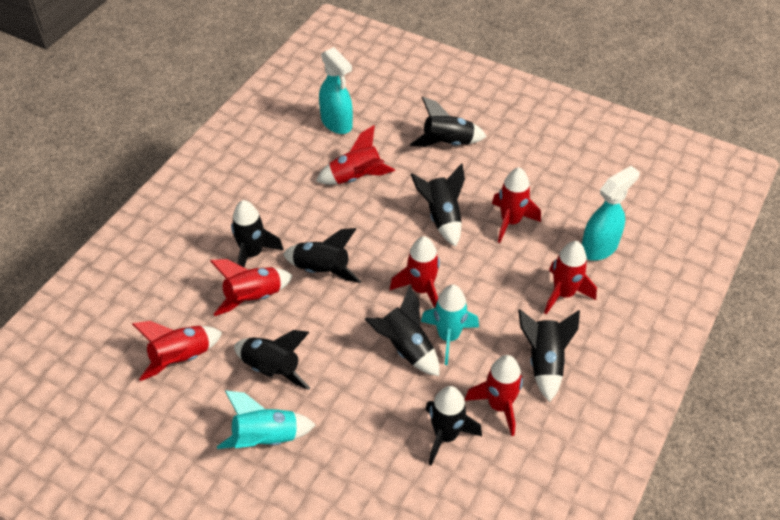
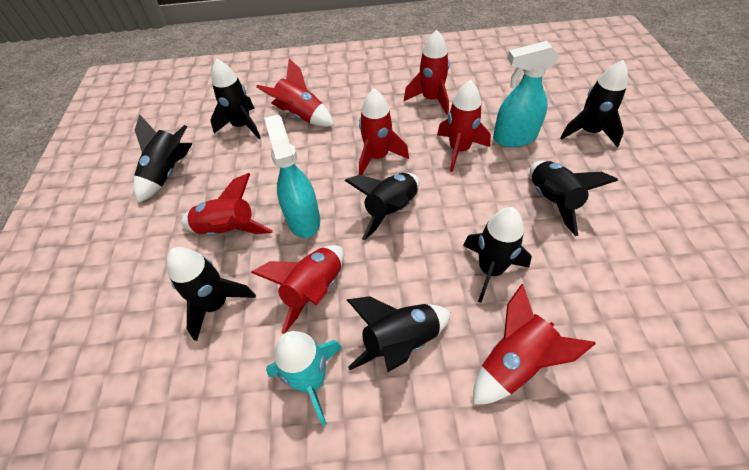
turquoise rocket: 2 -> 1

